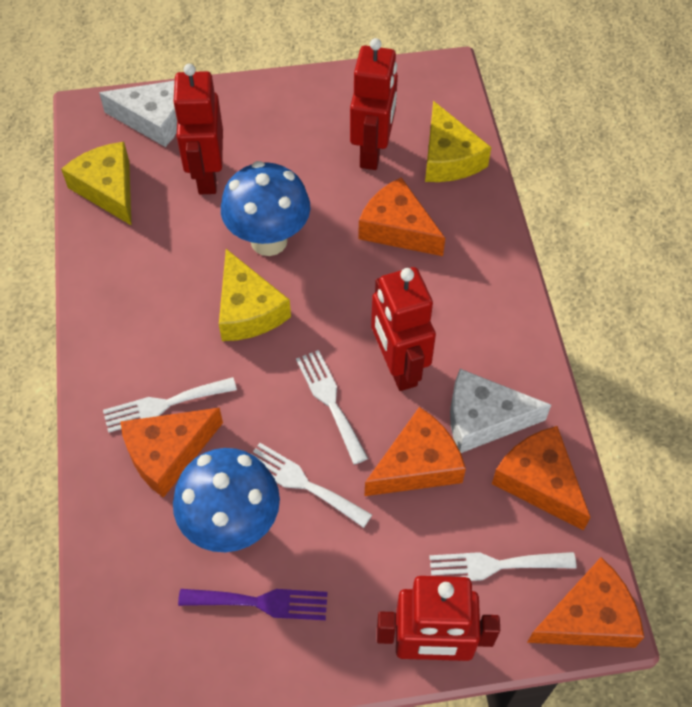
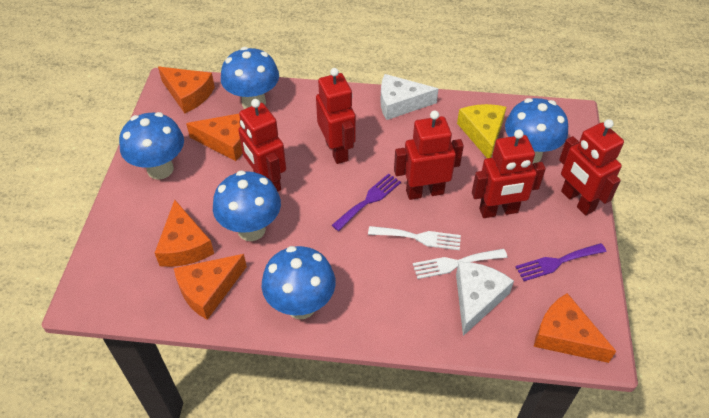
blue mushroom: 2 -> 5
purple fork: 1 -> 2
red robot: 4 -> 5
white fork: 4 -> 2
yellow cheese: 3 -> 1

